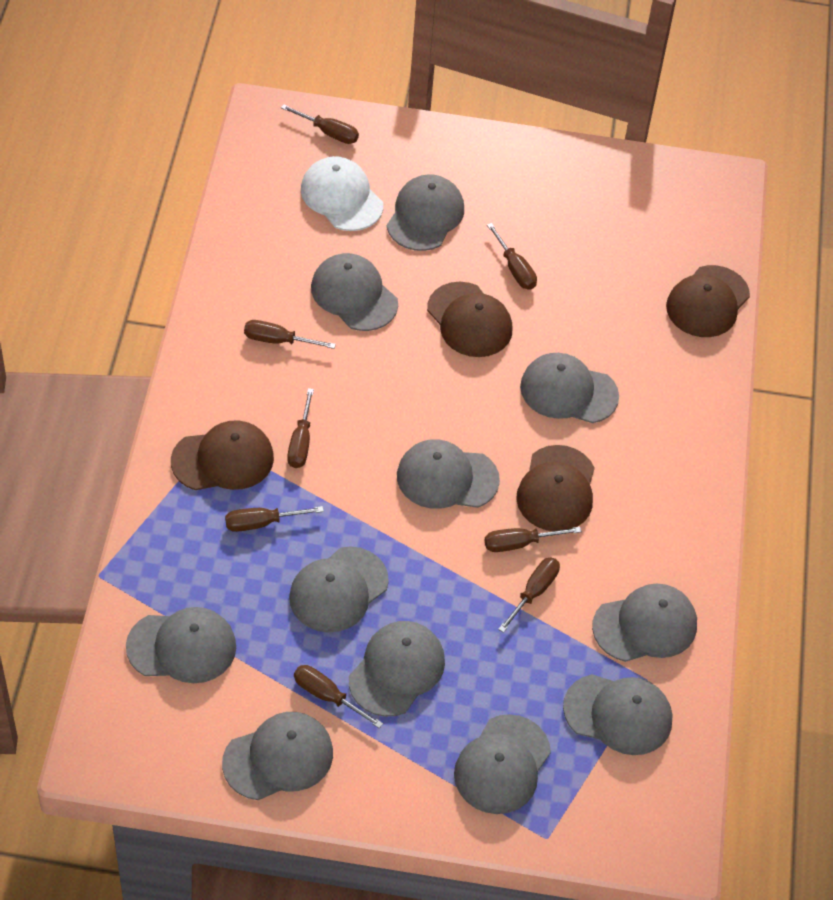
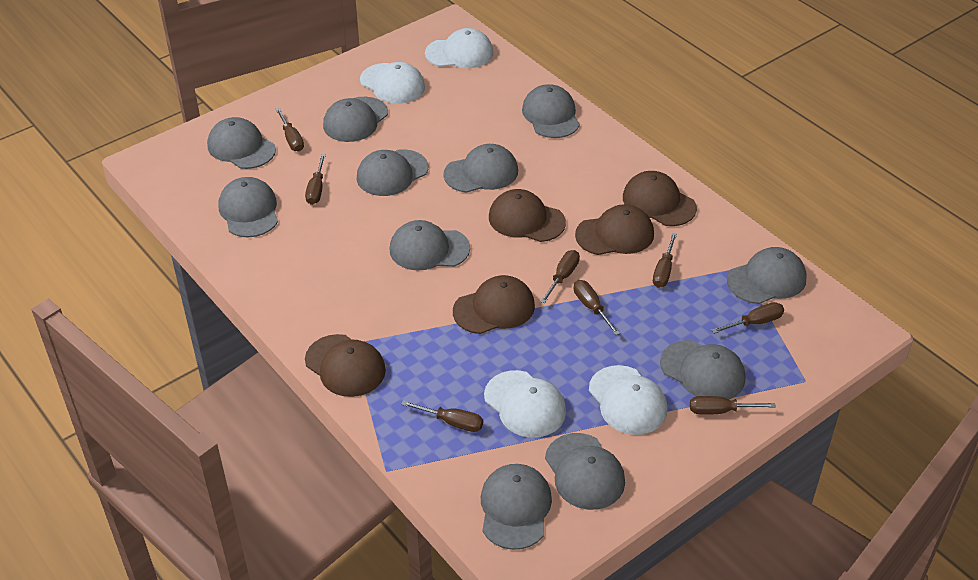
brown cap: 4 -> 5
white cap: 1 -> 4

